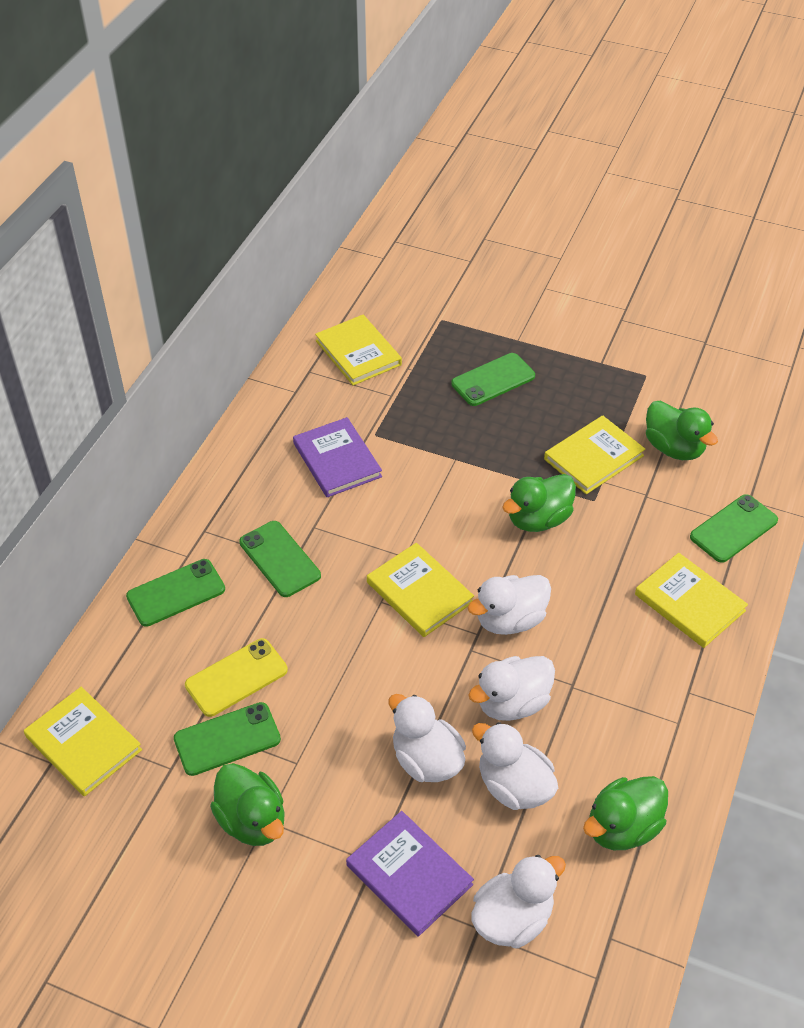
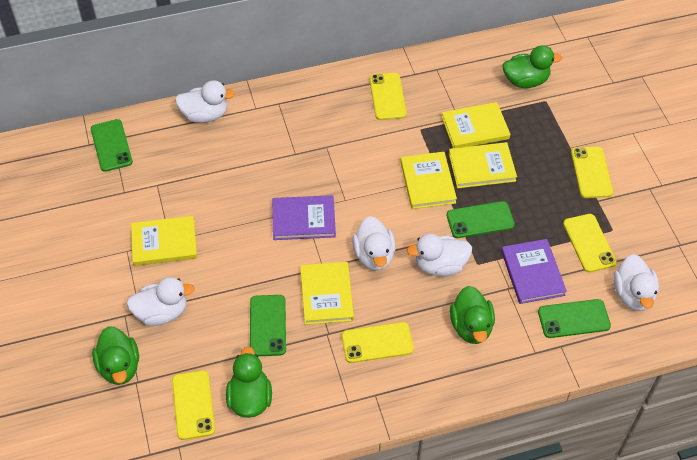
green phone: 5 -> 4
yellow phone: 1 -> 5

